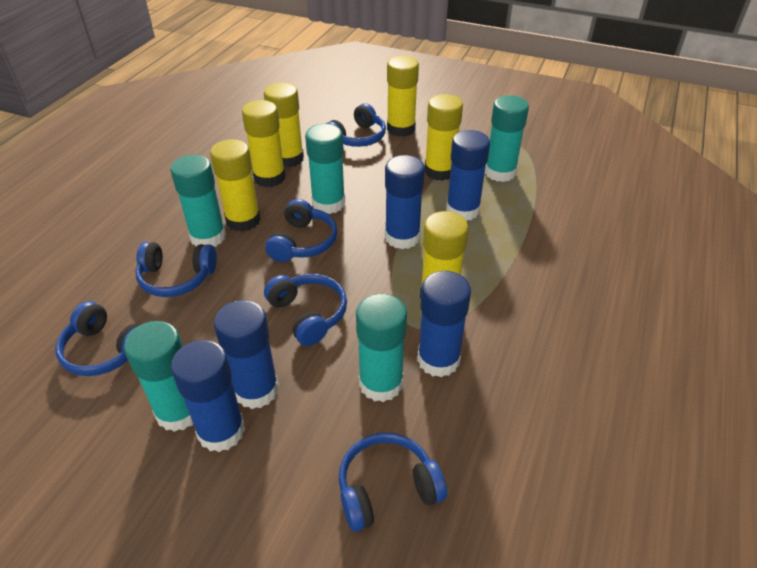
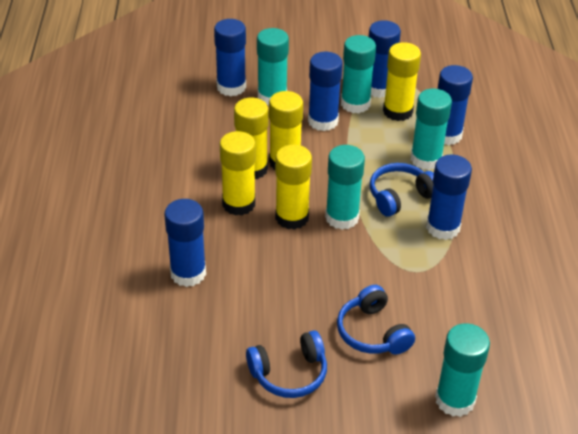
blue glue stick: 5 -> 6
blue headphones: 6 -> 3
yellow glue stick: 6 -> 5

